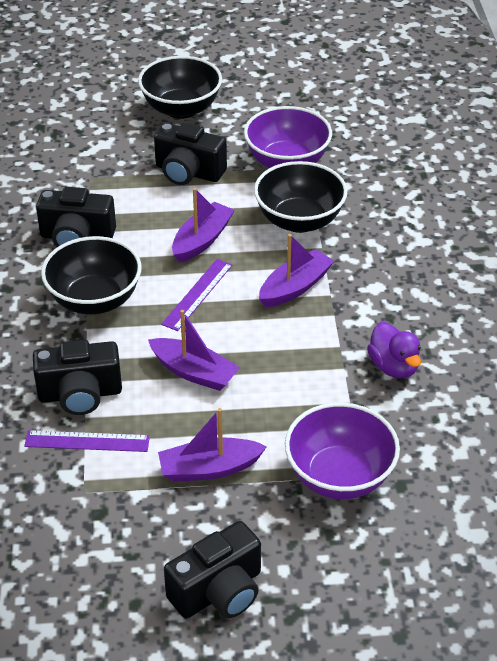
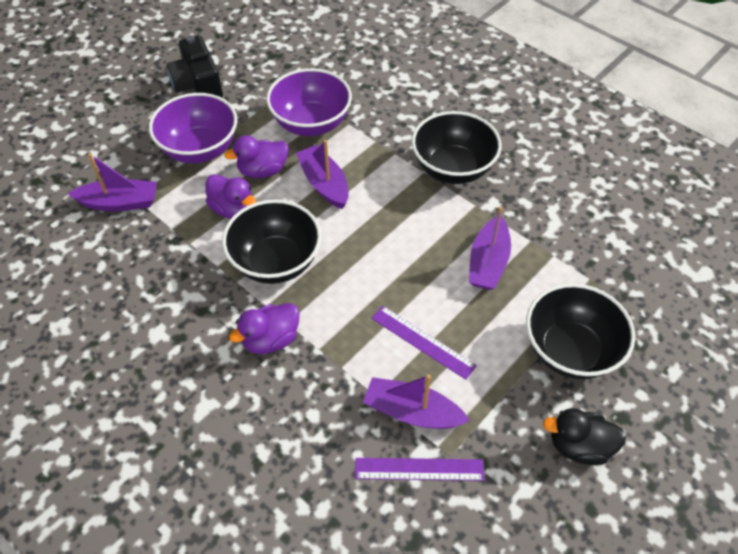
black camera: 4 -> 1
black duck: 0 -> 1
purple duck: 1 -> 3

